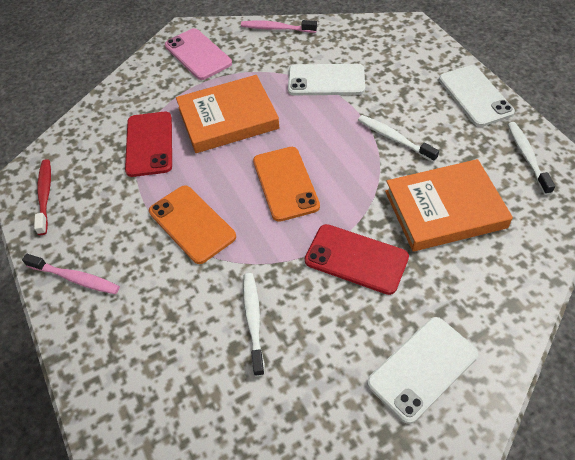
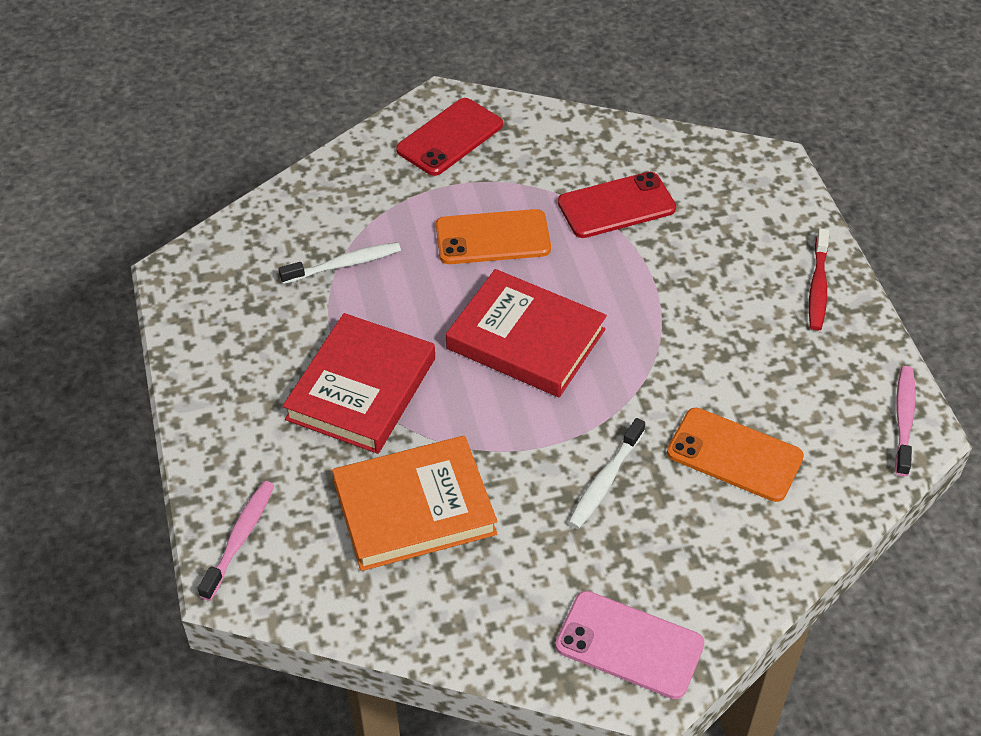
orange book: 2 -> 1
red book: 0 -> 2
white phone: 3 -> 0
white toothbrush: 3 -> 2

